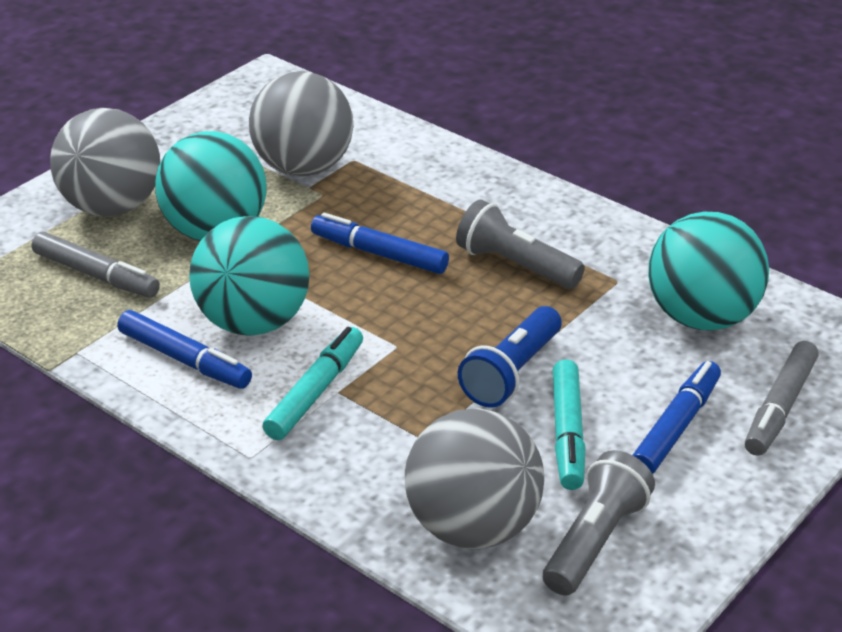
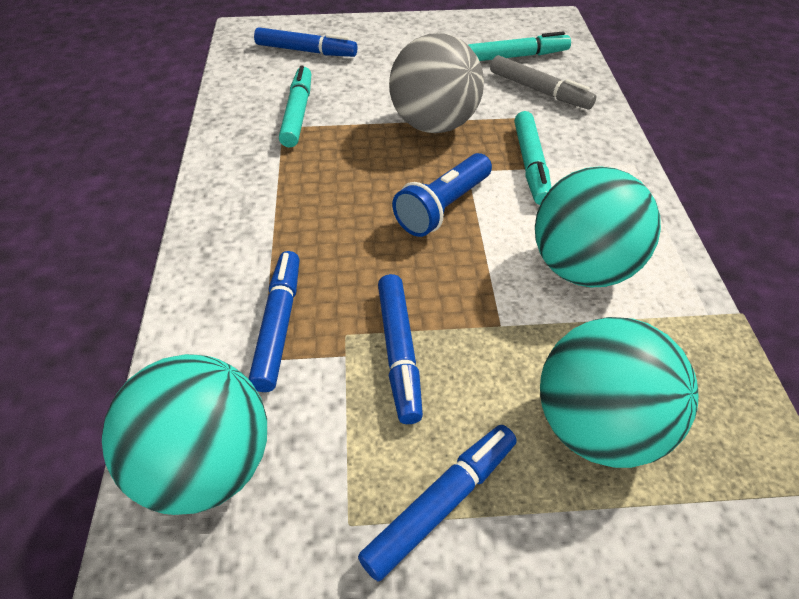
blue marker: 3 -> 4
grey ball: 3 -> 1
grey flashlight: 2 -> 0
grey marker: 2 -> 1
turquoise marker: 2 -> 3

